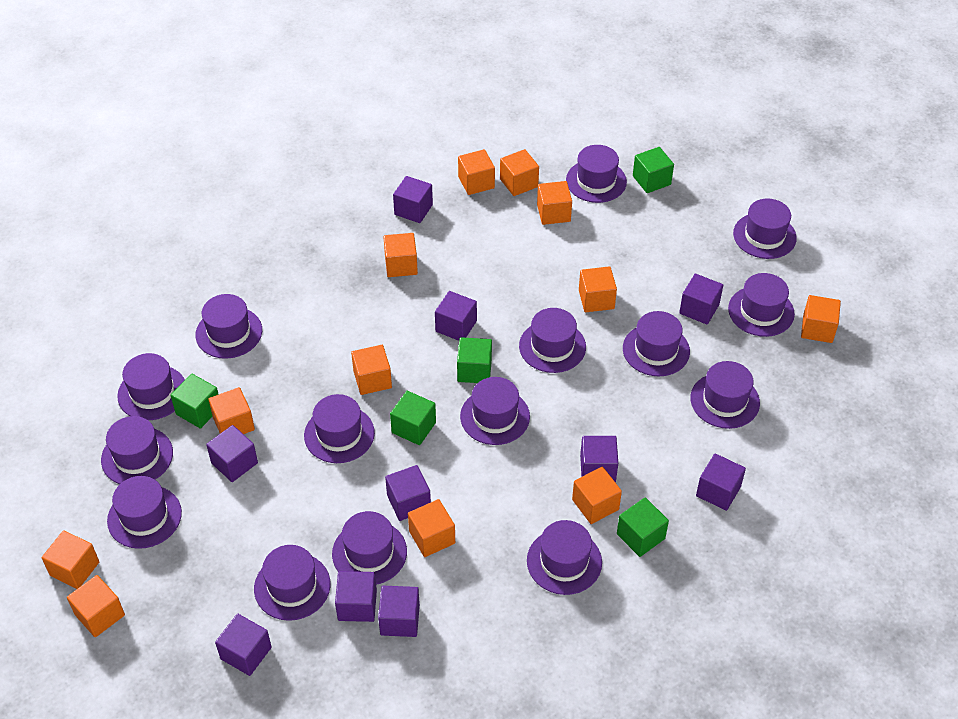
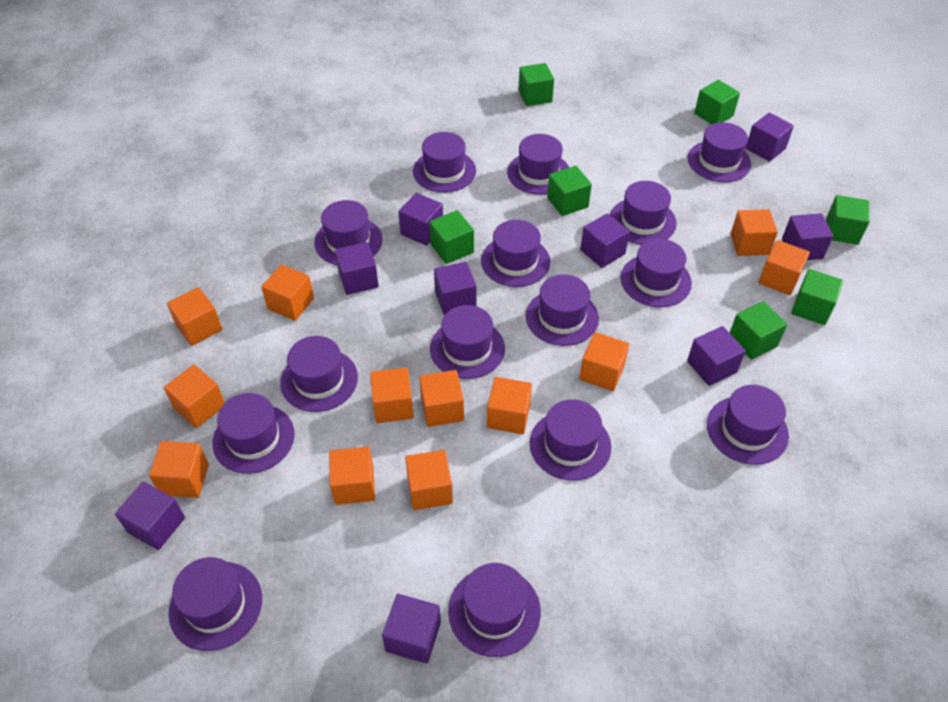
green cube: 5 -> 7
purple cube: 10 -> 9

